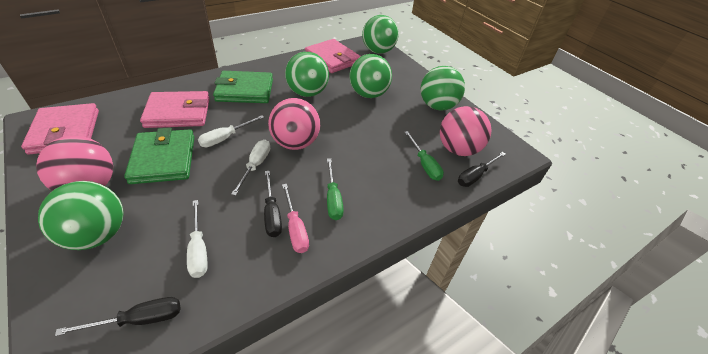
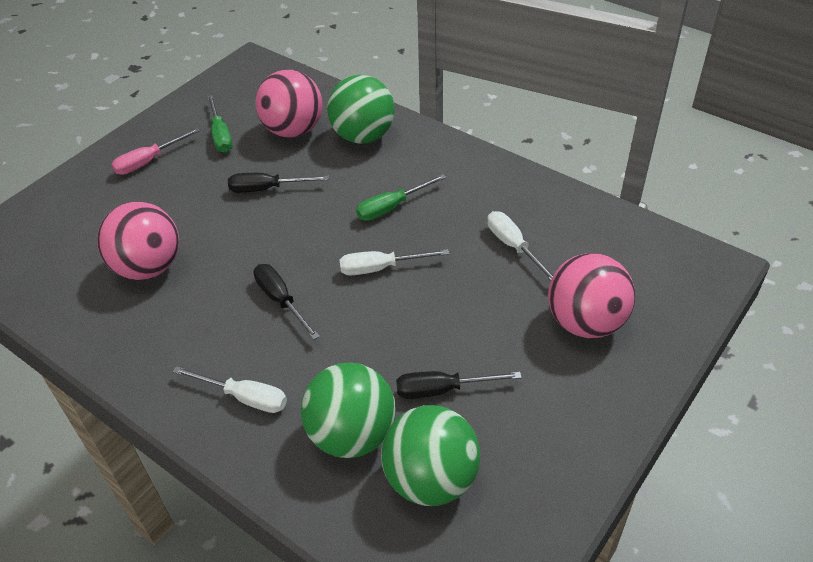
green ball: 5 -> 3
green wallet: 2 -> 0
pink wallet: 3 -> 0

